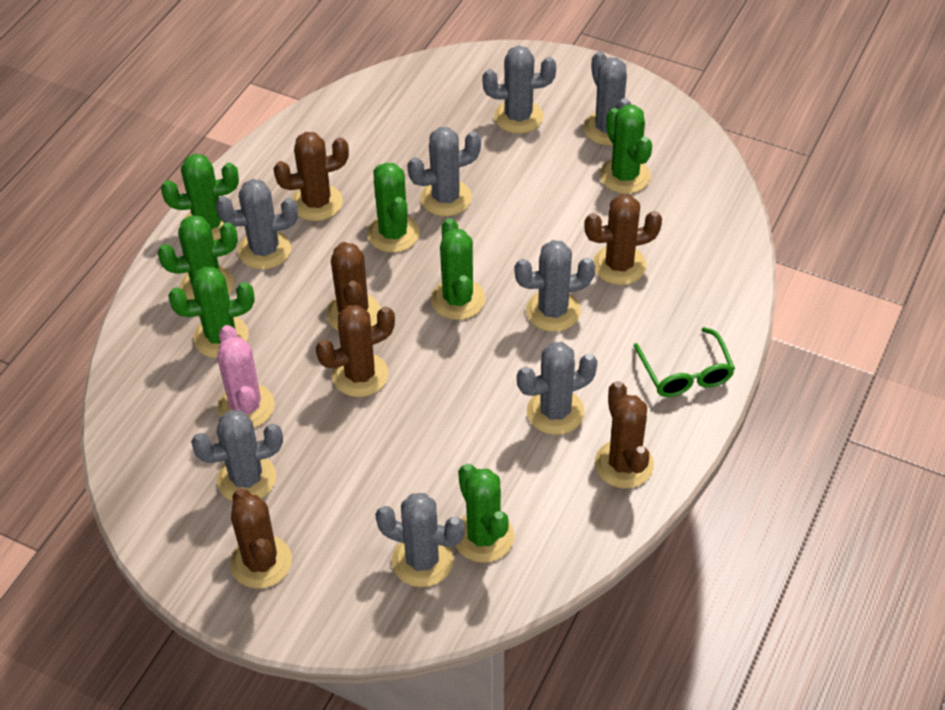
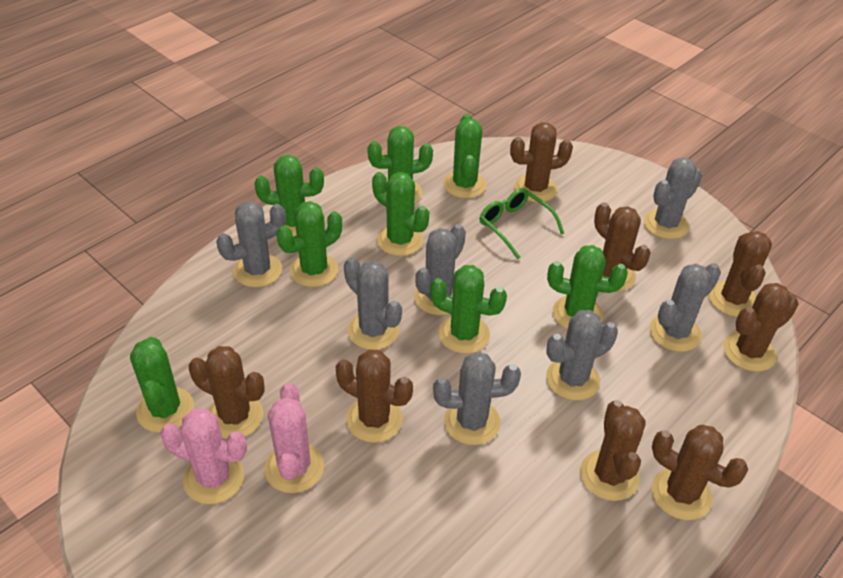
brown cactus: 6 -> 8
green cactus: 7 -> 8
grey cactus: 8 -> 7
pink cactus: 1 -> 2

